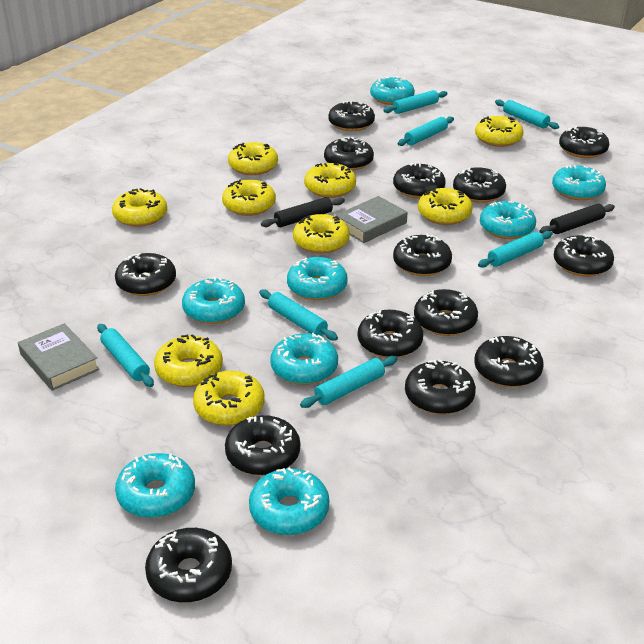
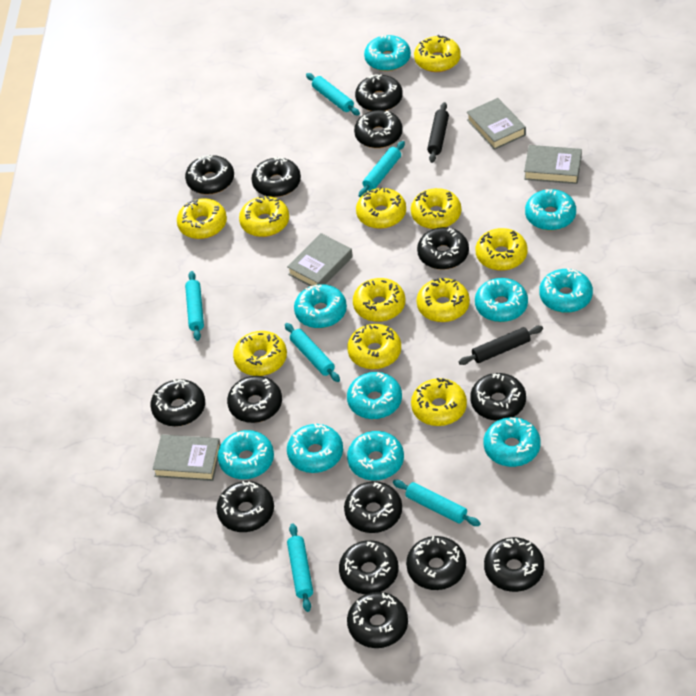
grey book: 2 -> 4
turquoise donut: 8 -> 10
turquoise rolling pin: 7 -> 6
yellow donut: 9 -> 11

